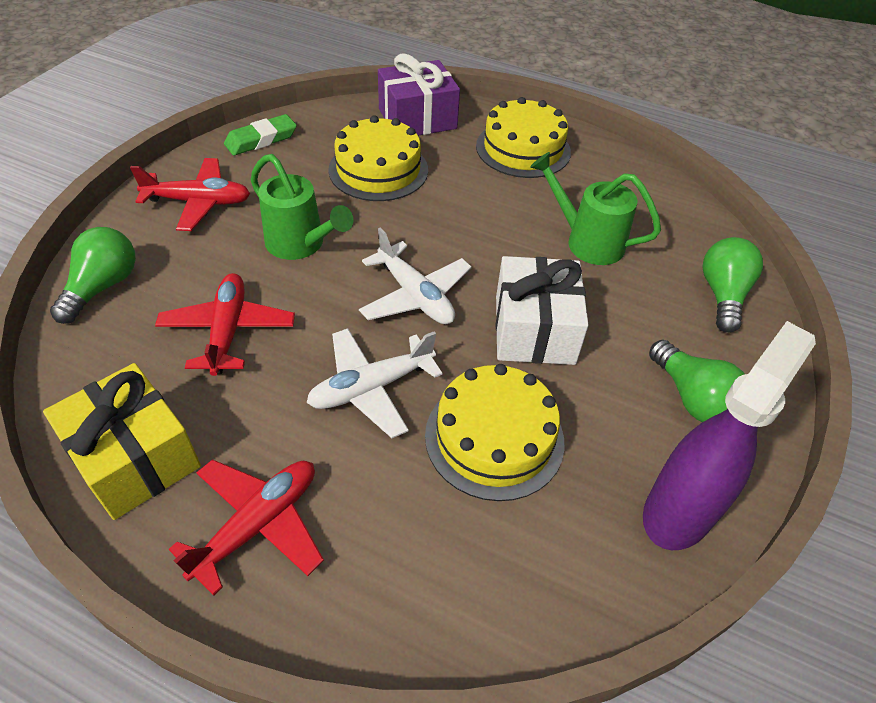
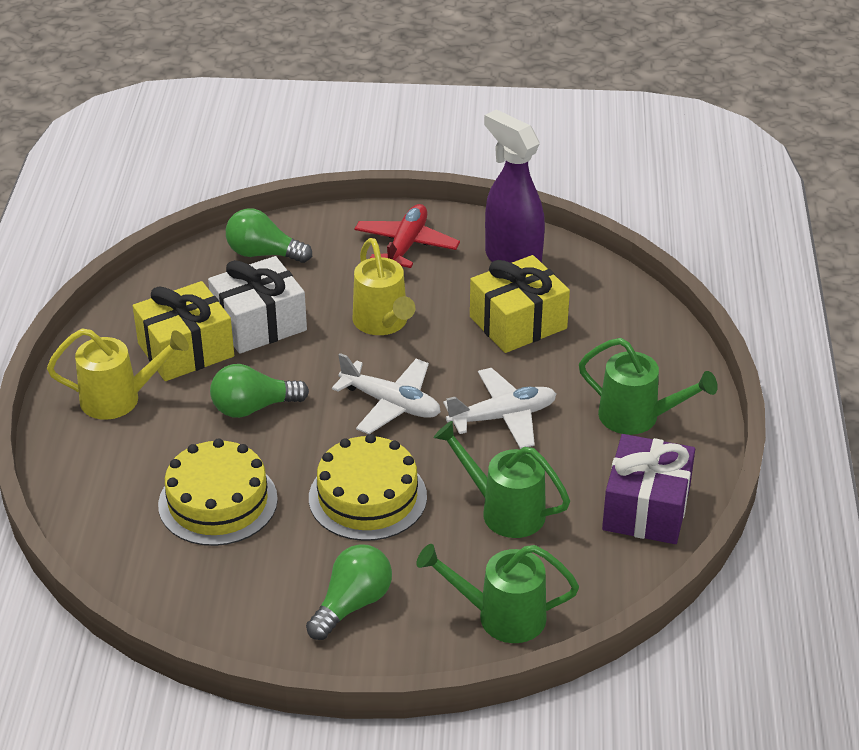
green eraser: 1 -> 0
green watering can: 2 -> 3
red plane: 3 -> 1
yellow cake: 3 -> 2
yellow gift: 1 -> 2
yellow watering can: 0 -> 2

